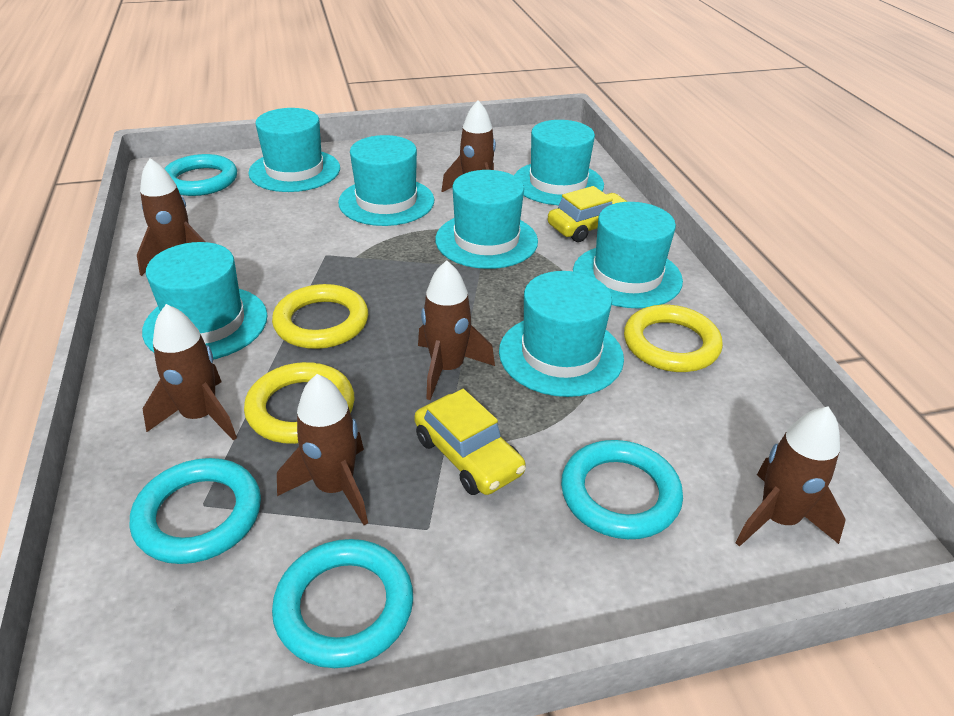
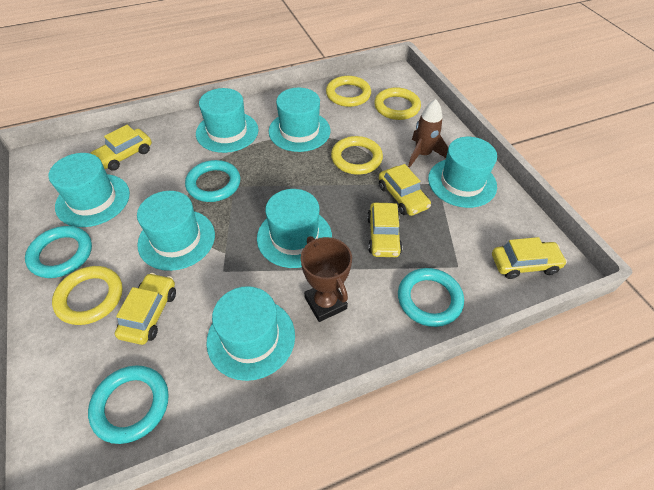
brown rocket: 6 -> 1
brown trophy: 0 -> 1
yellow car: 2 -> 5
yellow ring: 3 -> 4

